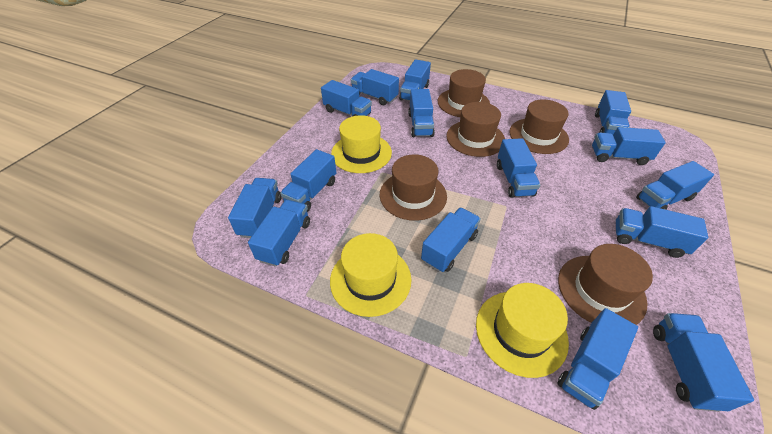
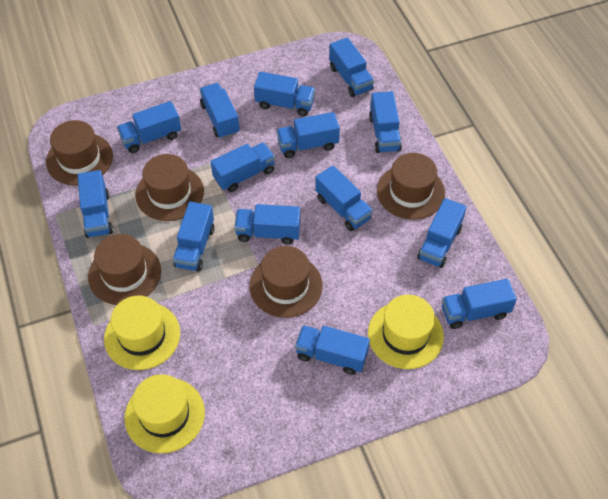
blue truck: 15 -> 14

